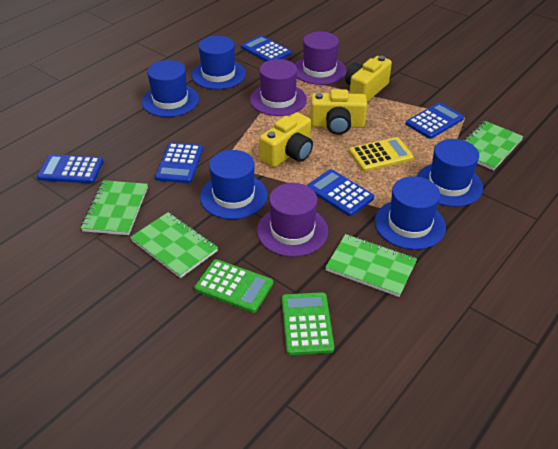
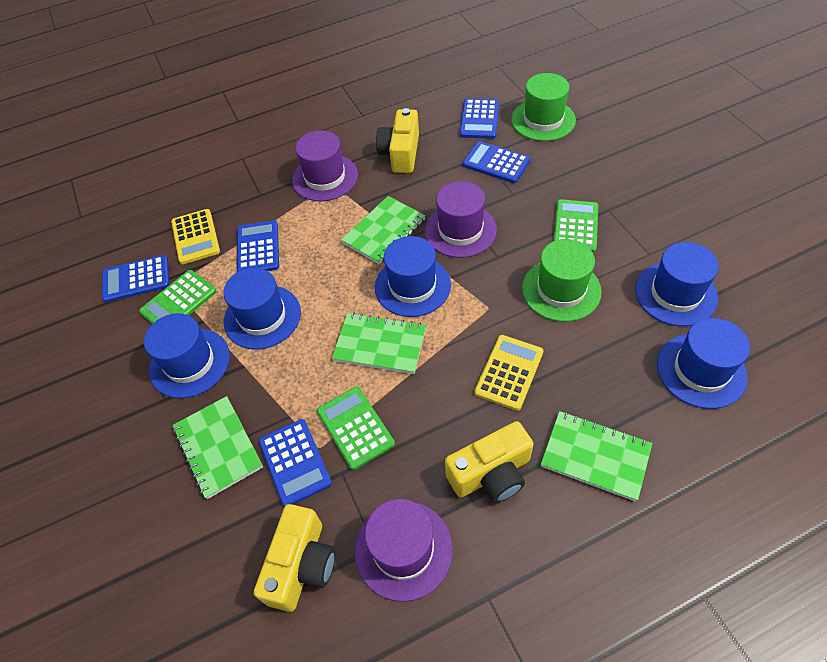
green calculator: 2 -> 3
green hat: 0 -> 2
yellow calculator: 1 -> 2

